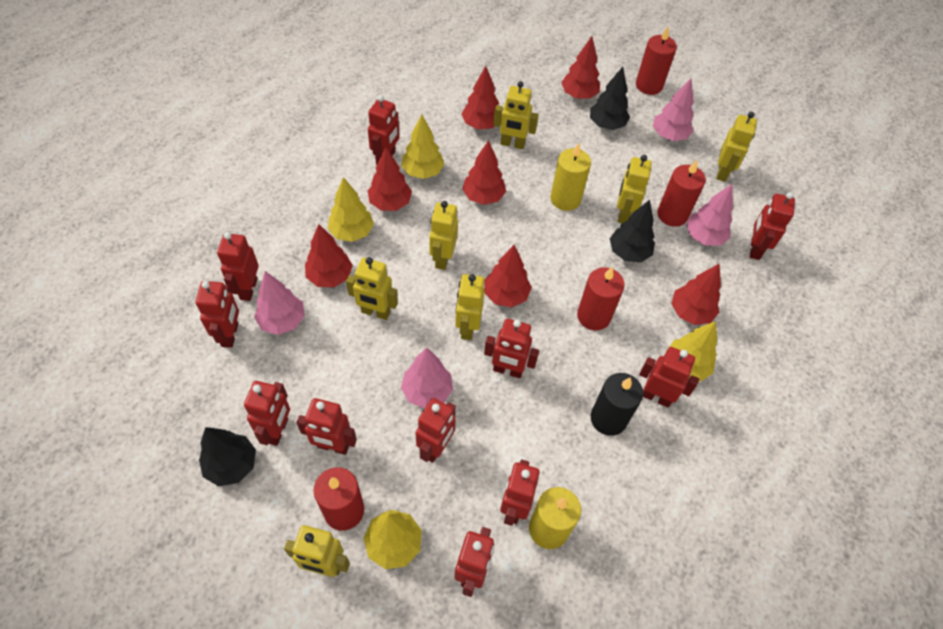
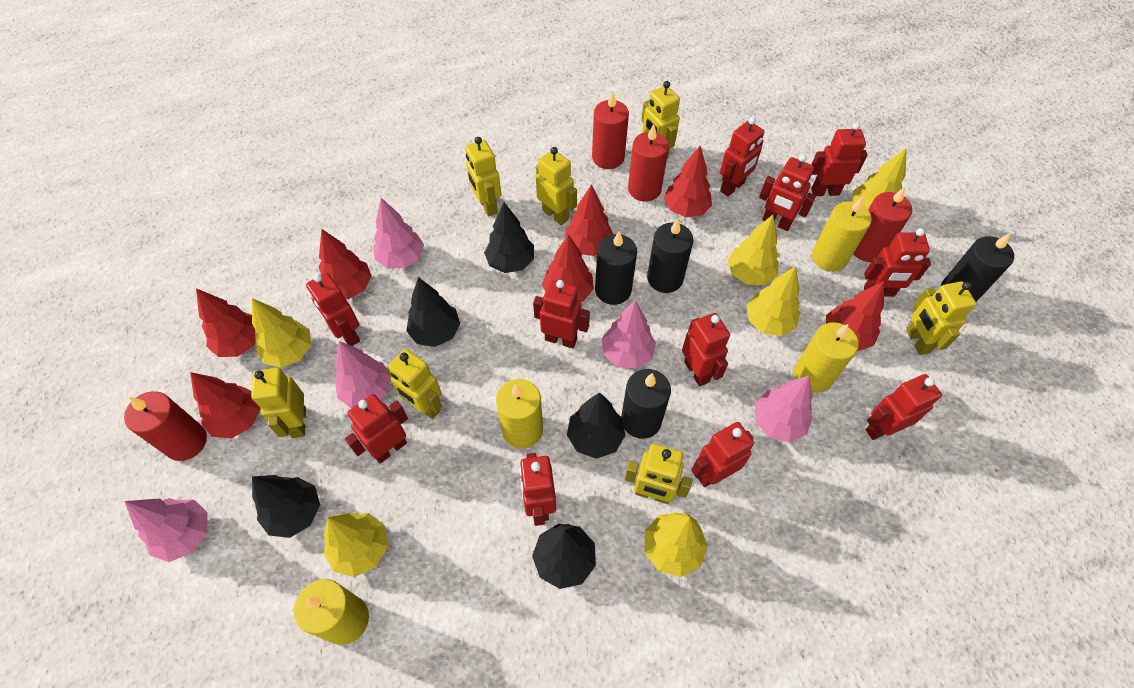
black candle: 1 -> 4
black tree: 3 -> 5
pink tree: 4 -> 5
yellow candle: 2 -> 4
yellow tree: 4 -> 6

